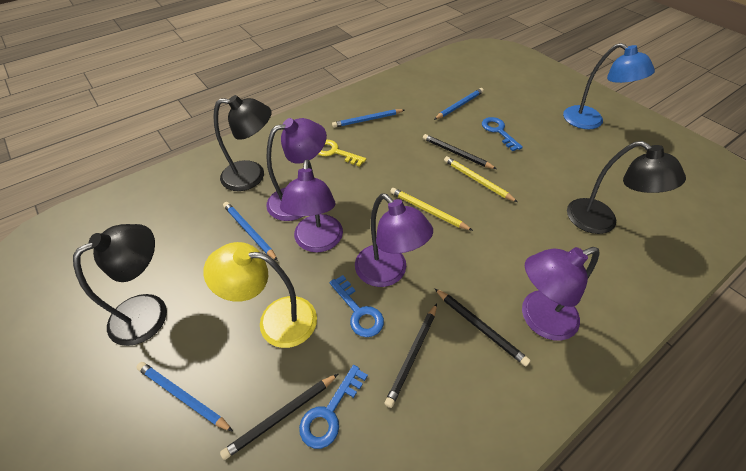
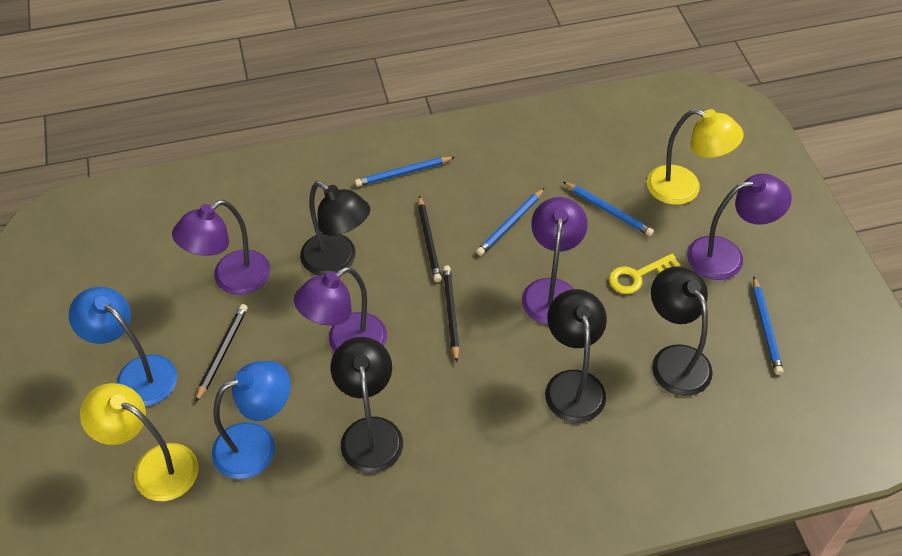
black lamp: 3 -> 4
black pencil: 4 -> 3
blue key: 3 -> 0
blue lamp: 1 -> 2
yellow lamp: 1 -> 2
yellow pencil: 2 -> 0

